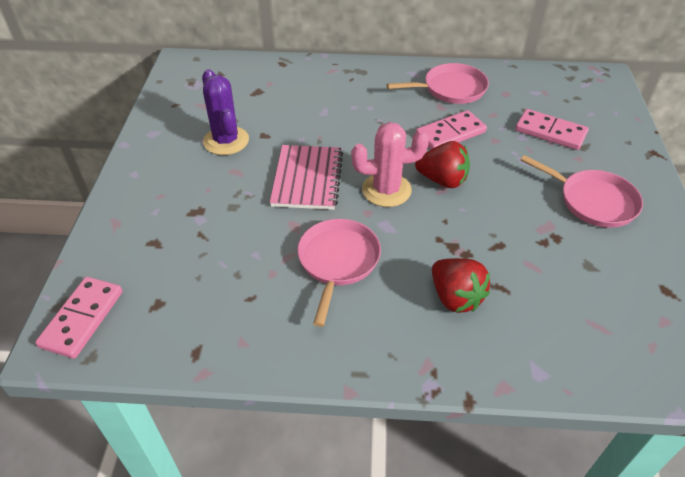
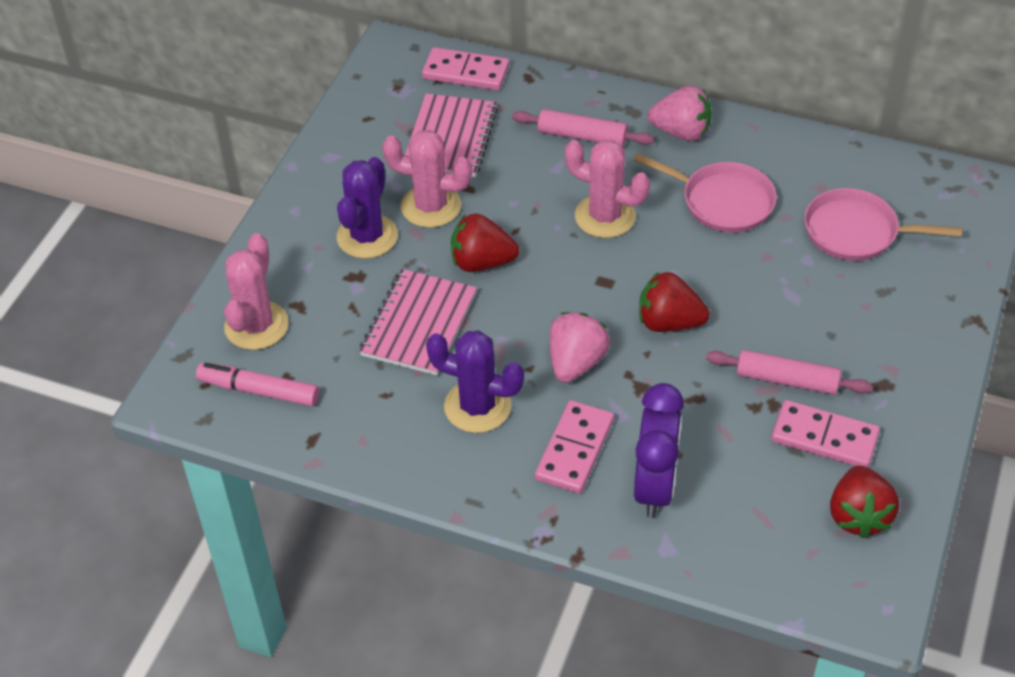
pink cactus: 1 -> 3
pink marker: 0 -> 1
pink notebook: 1 -> 2
pink pan: 3 -> 2
pink rolling pin: 0 -> 2
pink strawberry: 0 -> 2
purple cactus: 1 -> 2
purple clock: 0 -> 1
red strawberry: 2 -> 3

